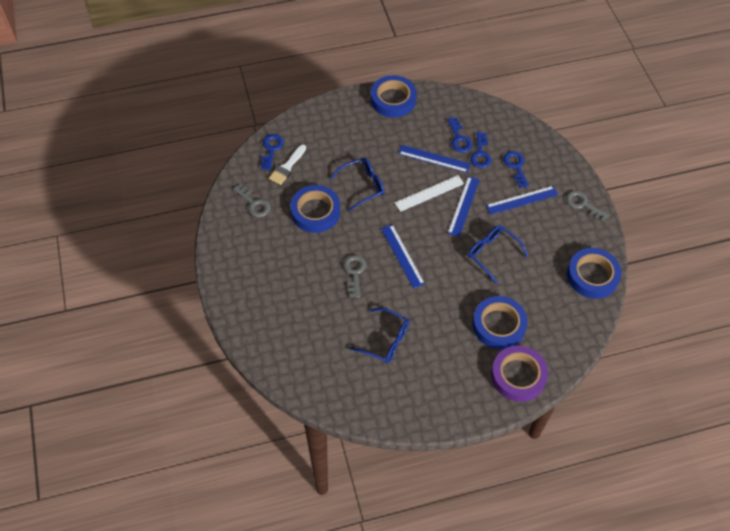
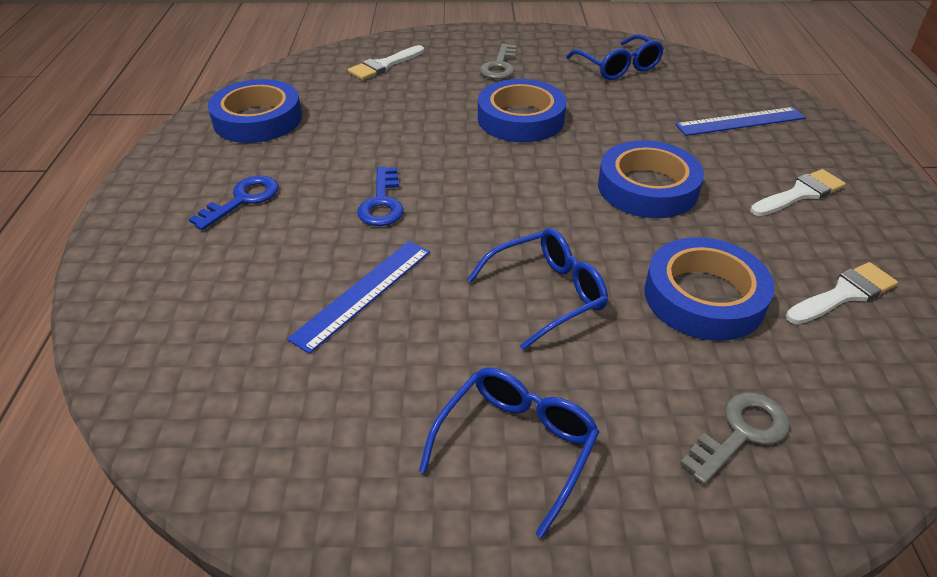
blue key: 4 -> 2
blue ruler: 4 -> 2
grey key: 3 -> 2
purple tape: 1 -> 0
white brush: 1 -> 3
white ruler: 1 -> 0

